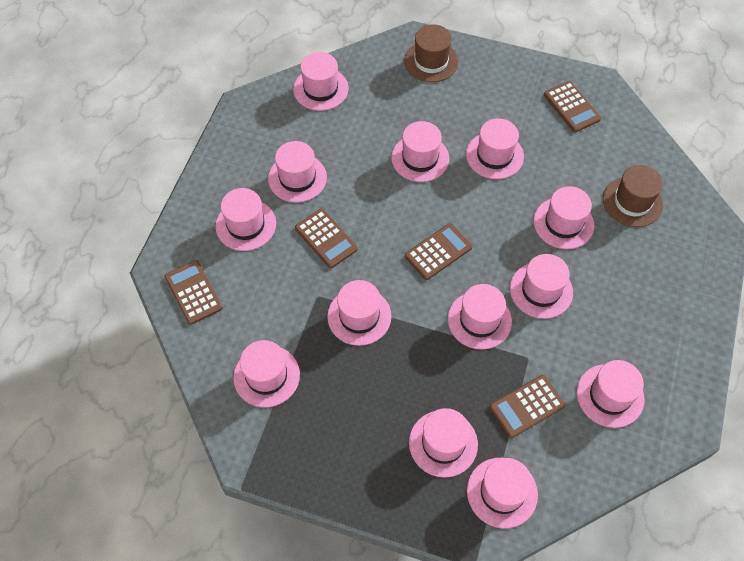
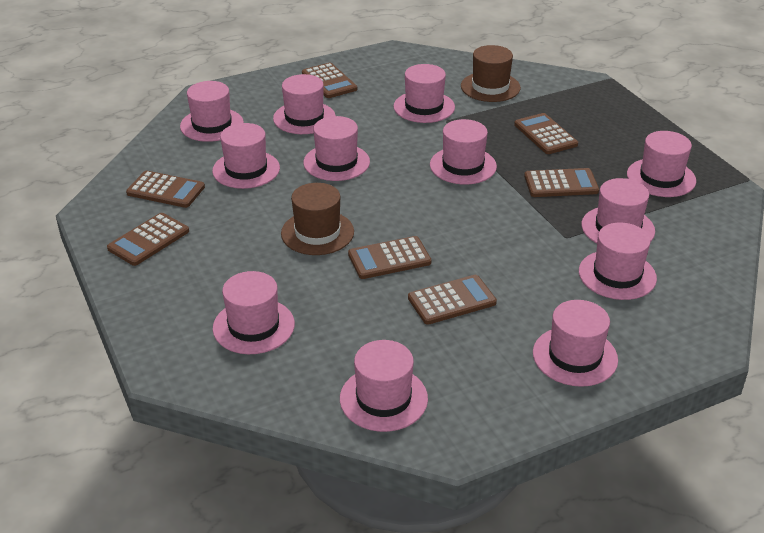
brown calculator: 5 -> 7
pink hat: 13 -> 12

